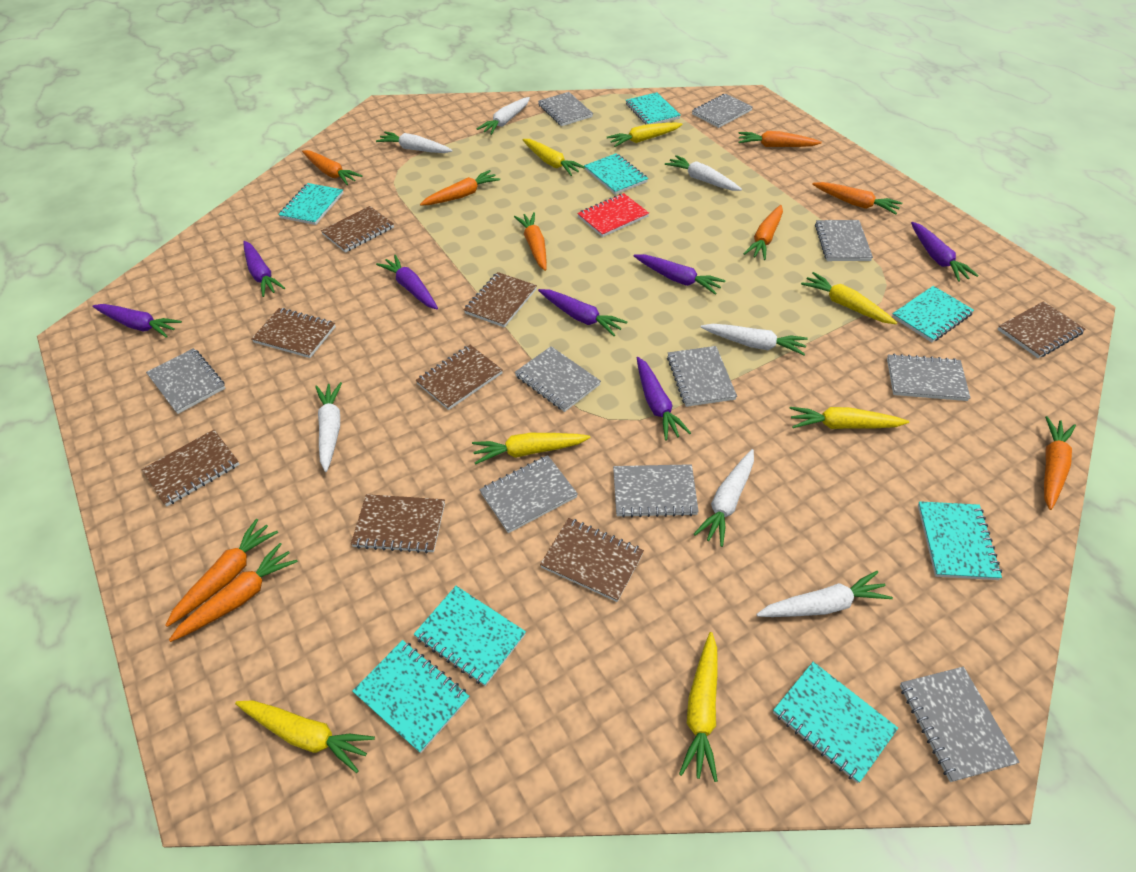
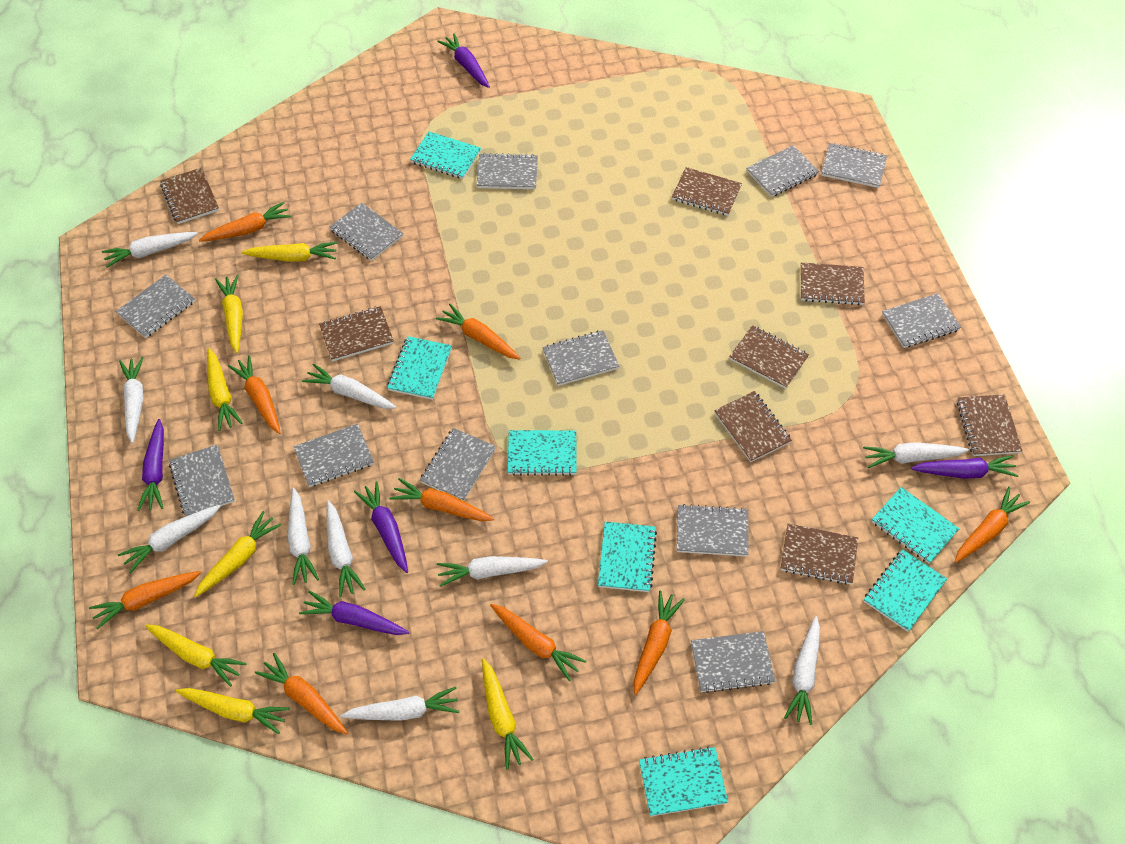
grey notebook: 10 -> 12
purple carrot: 7 -> 5
red notebook: 1 -> 0
turquoise notebook: 8 -> 7
white carrot: 7 -> 10

